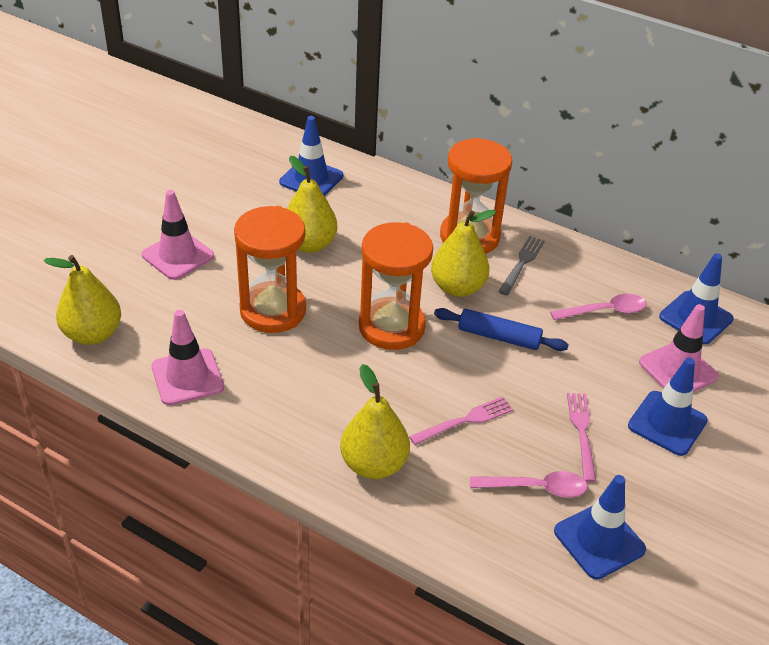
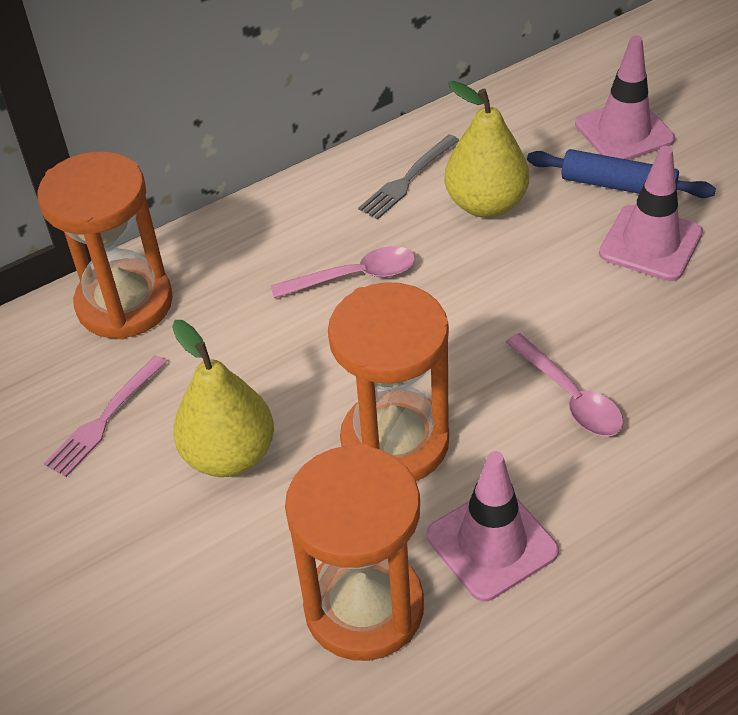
blue traffic cone: 4 -> 0
pink fork: 2 -> 1
yellow pear: 4 -> 2

